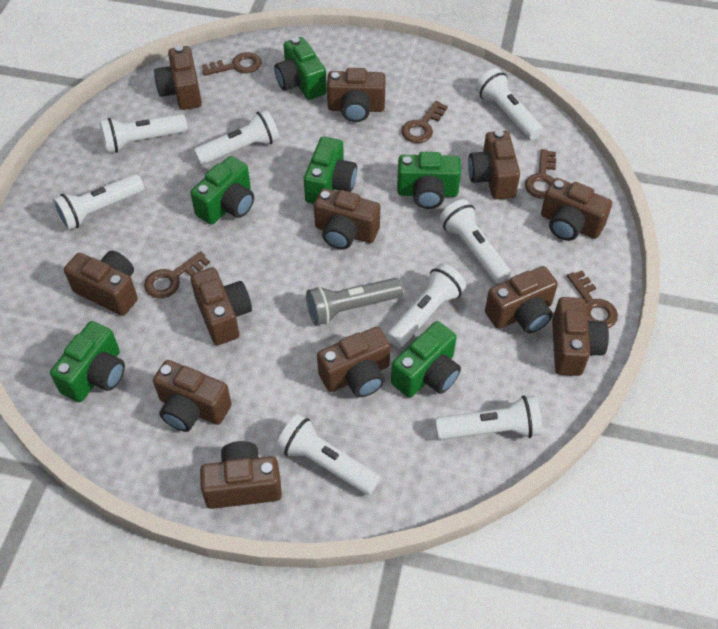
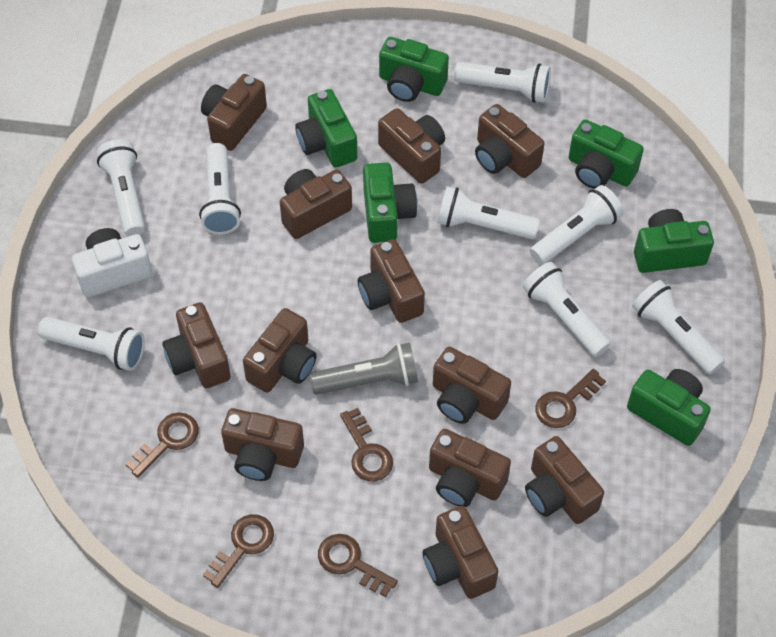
white camera: 0 -> 1

